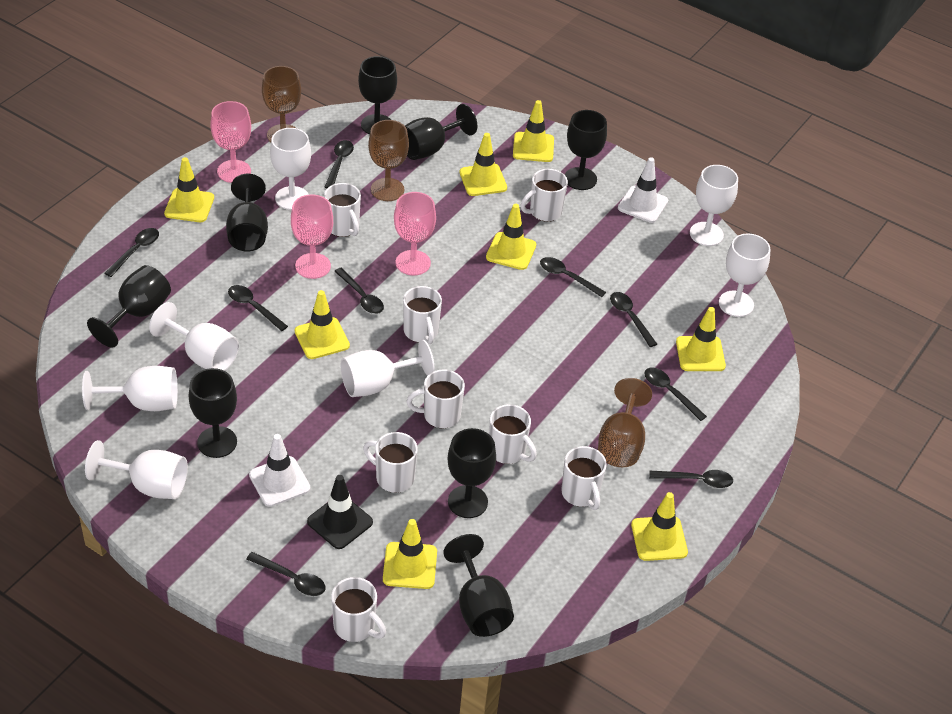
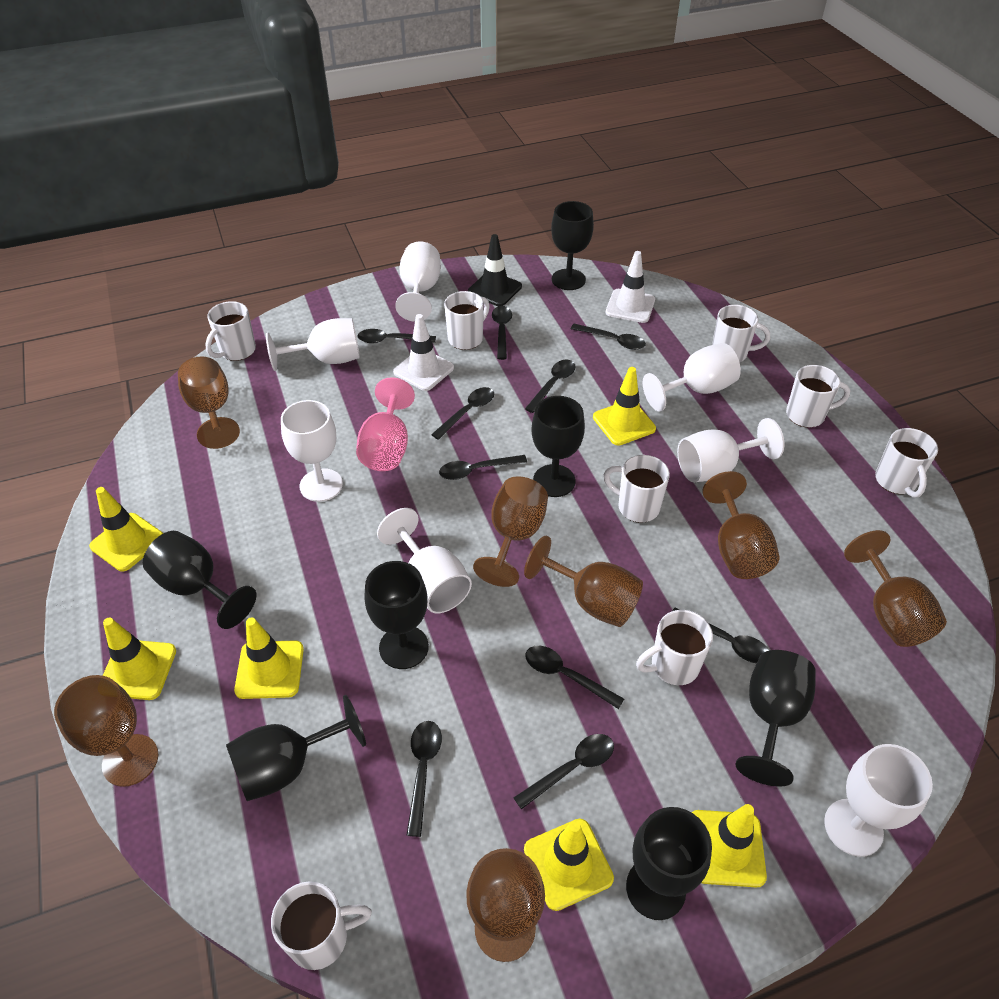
black goblet: 8 -> 7
black spoon: 9 -> 10
brown goblet: 3 -> 7
pink goblet: 3 -> 1
yellow traffic cone: 8 -> 6

